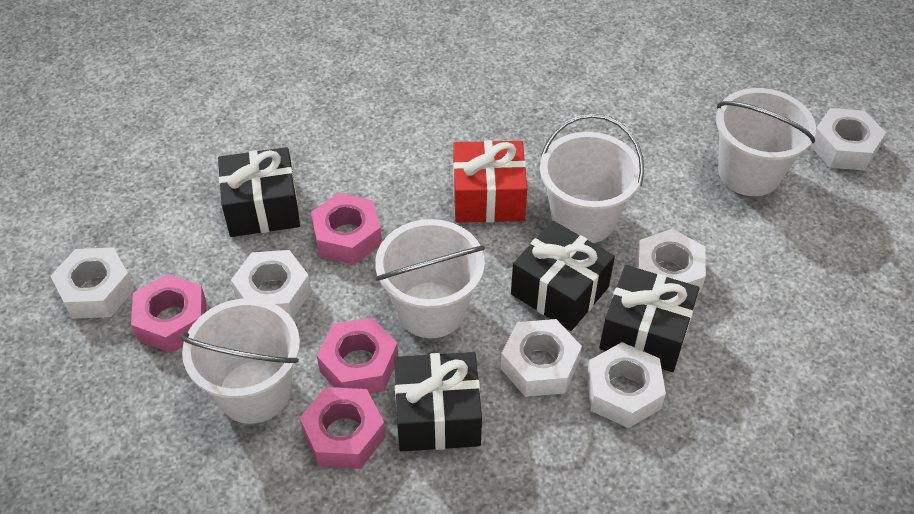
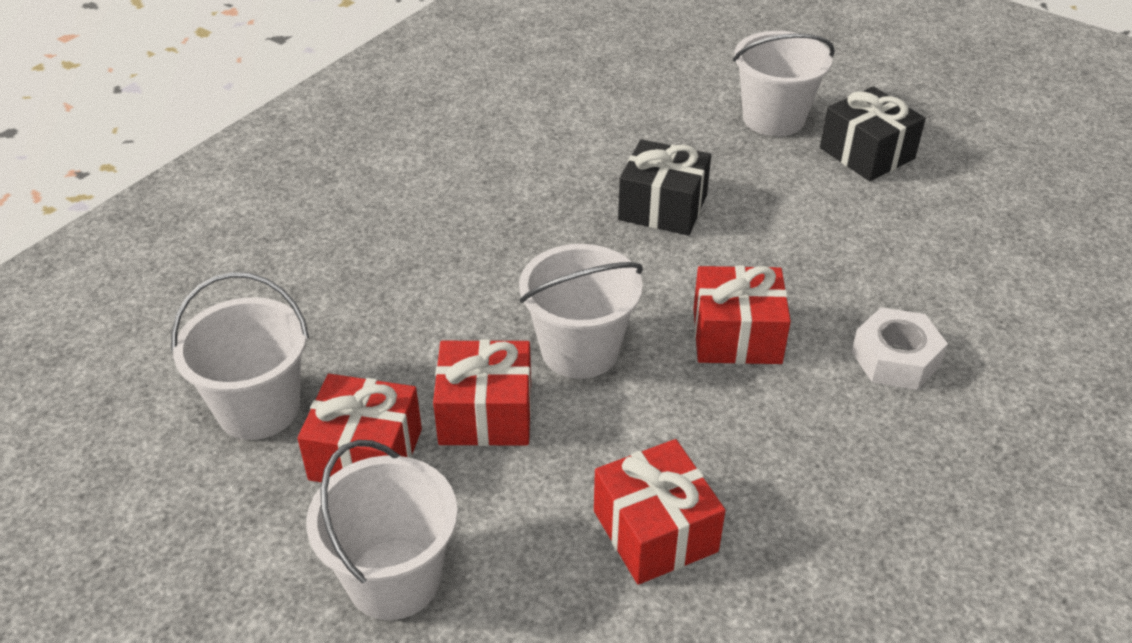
black gift: 4 -> 2
pink nut: 4 -> 0
red gift: 1 -> 4
white nut: 6 -> 1

